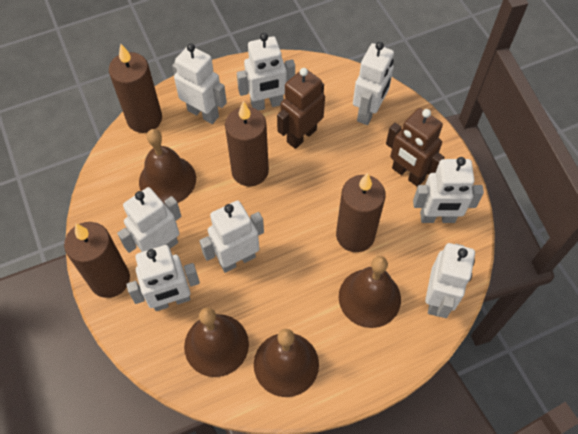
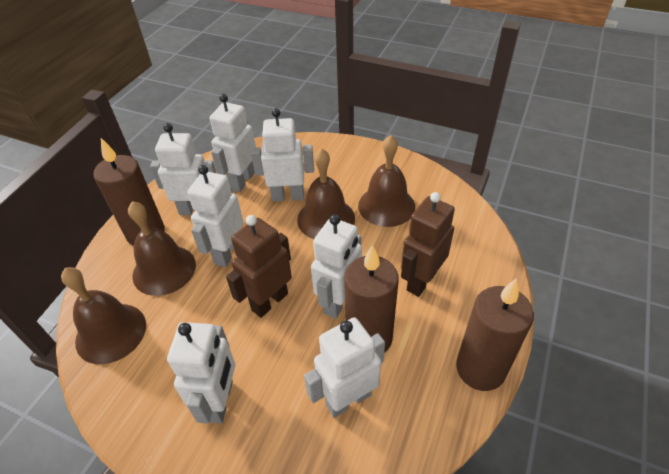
brown candle: 4 -> 3
white robot: 8 -> 7

